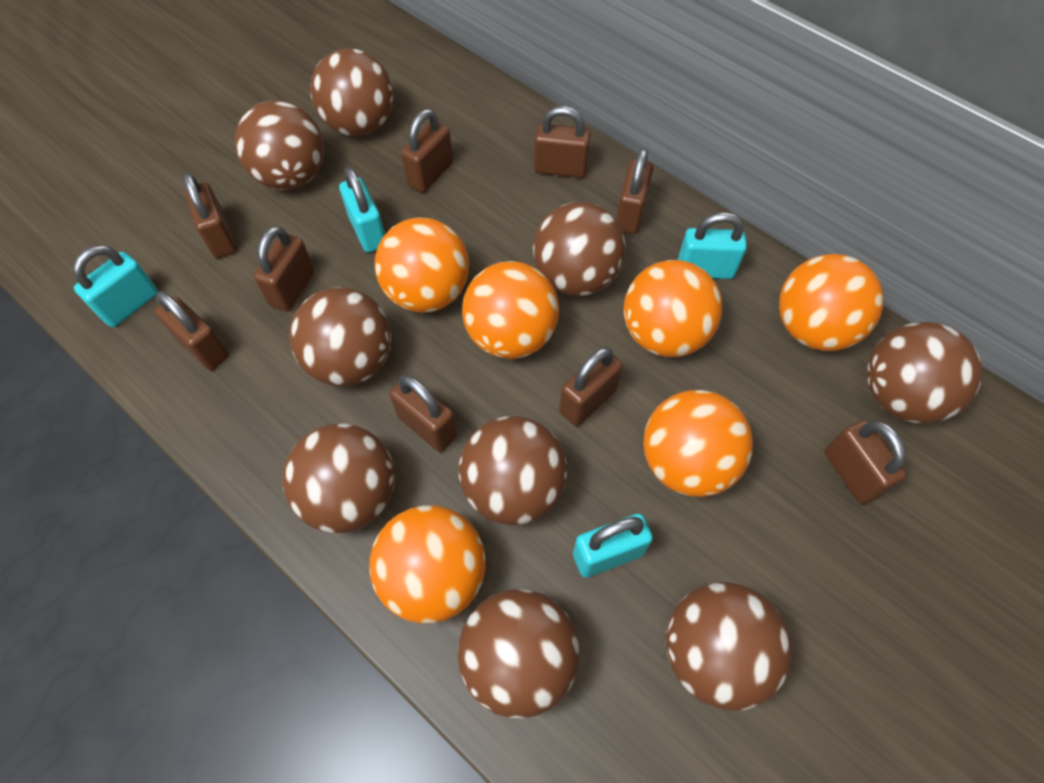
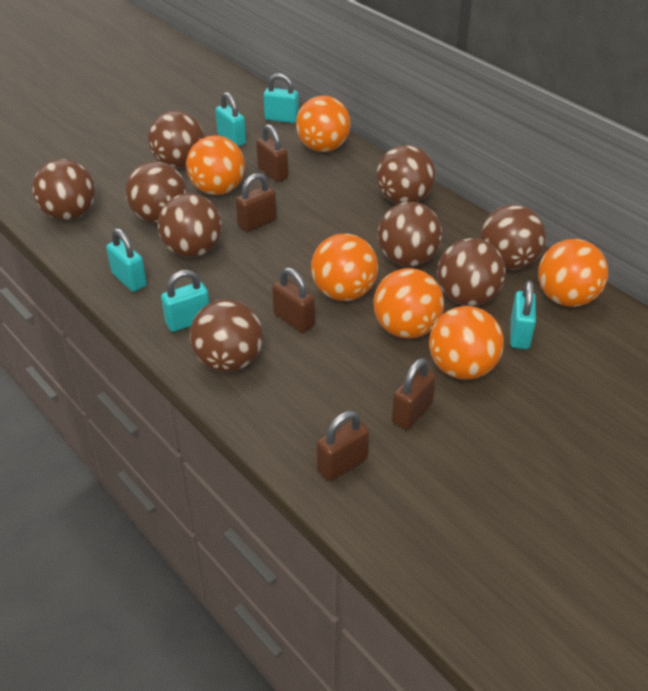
brown padlock: 9 -> 5
turquoise padlock: 4 -> 5

